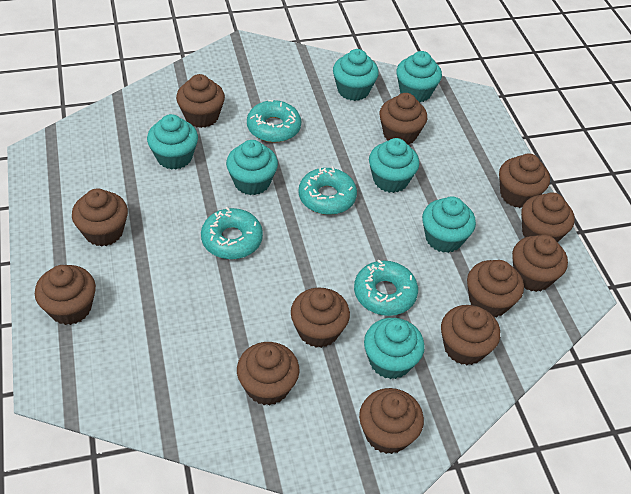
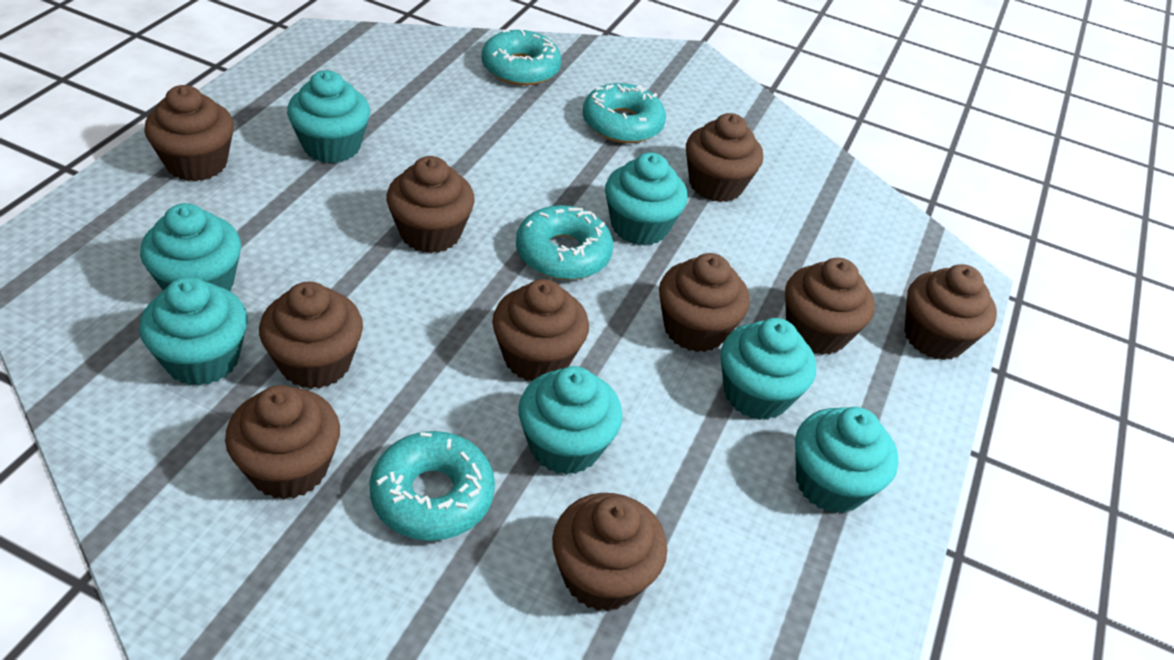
brown cupcake: 12 -> 10

